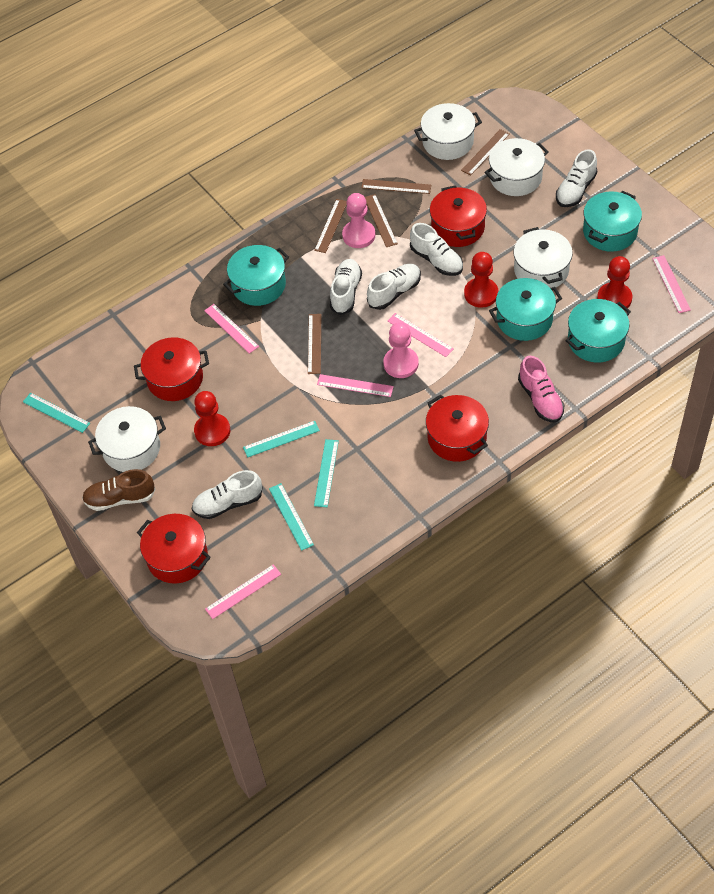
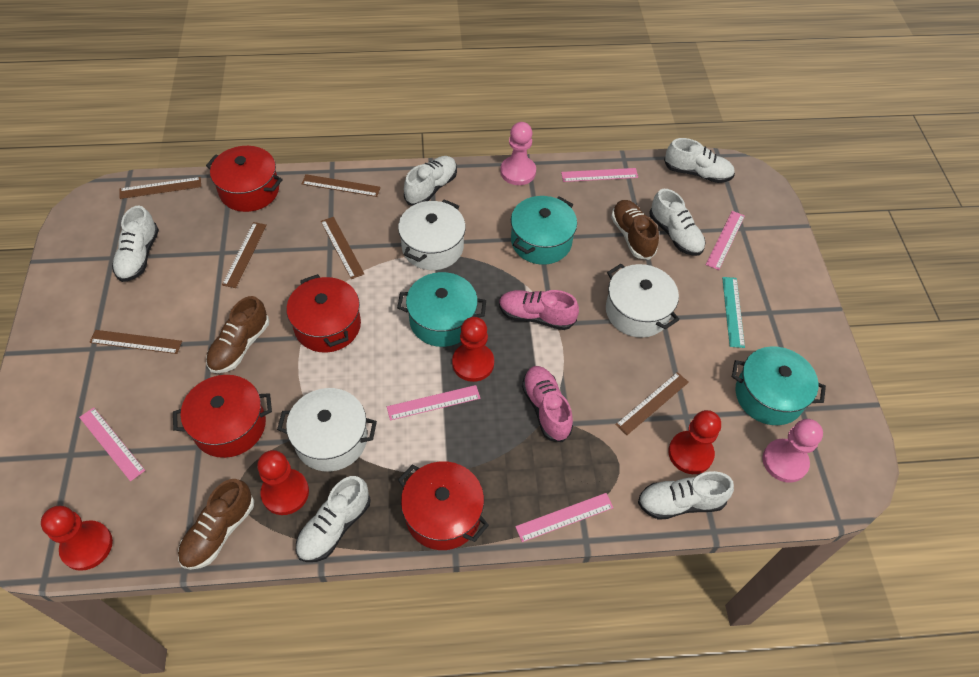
brown ruler: 5 -> 6
brown shoe: 1 -> 3
pink shoe: 1 -> 2
red pawn: 3 -> 4
turquoise pot: 4 -> 3
turquoise ruler: 4 -> 1
white pot: 4 -> 3
white shoe: 5 -> 6

